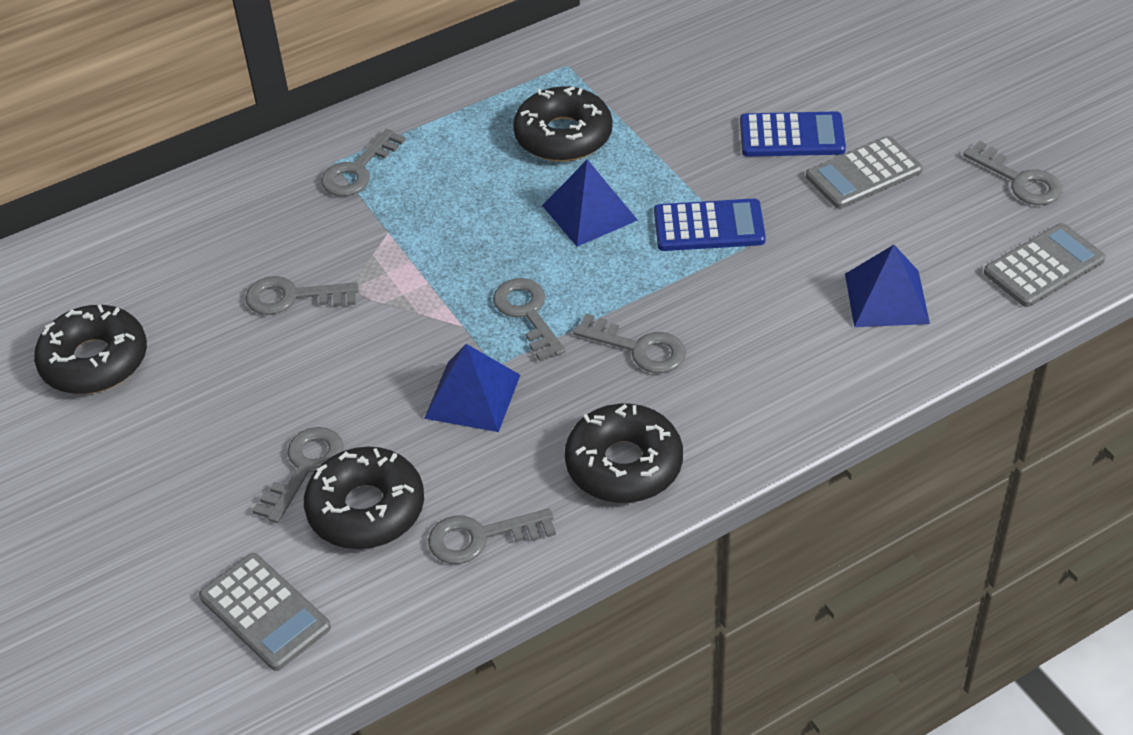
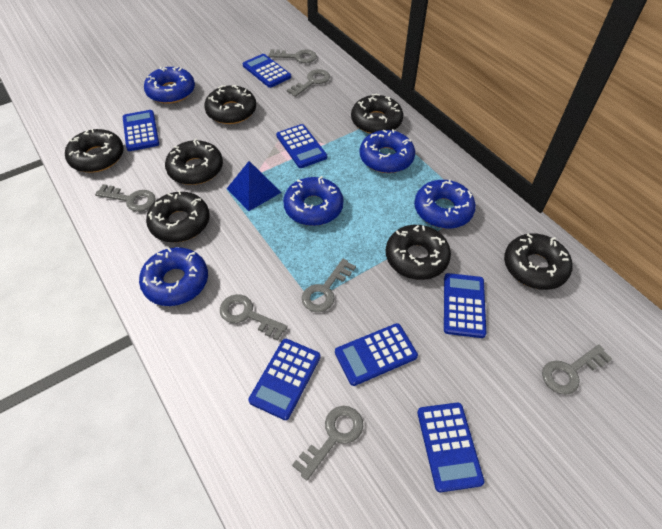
black donut: 4 -> 7
blue calculator: 2 -> 7
blue donut: 0 -> 5
blue pyramid: 3 -> 1
grey calculator: 3 -> 0

